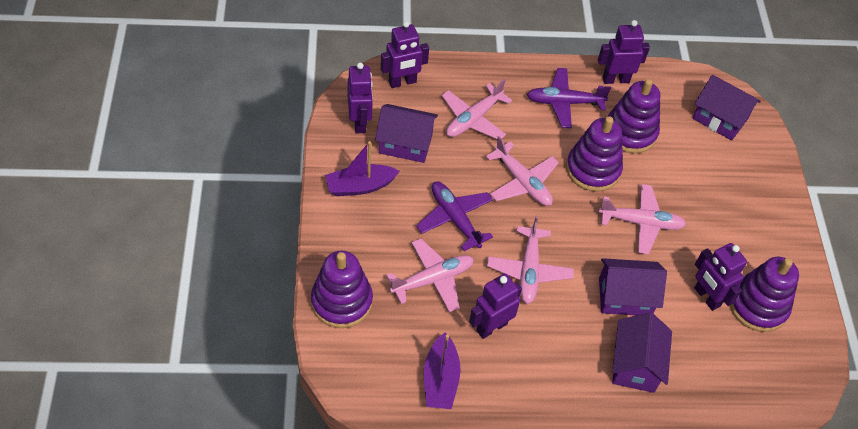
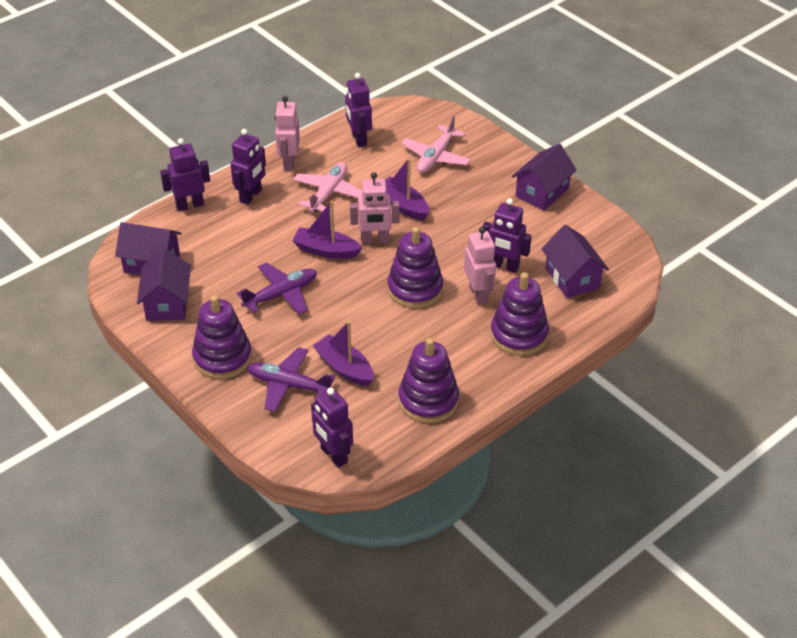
pink plane: 5 -> 2
pink robot: 0 -> 3
purple boat: 2 -> 3

